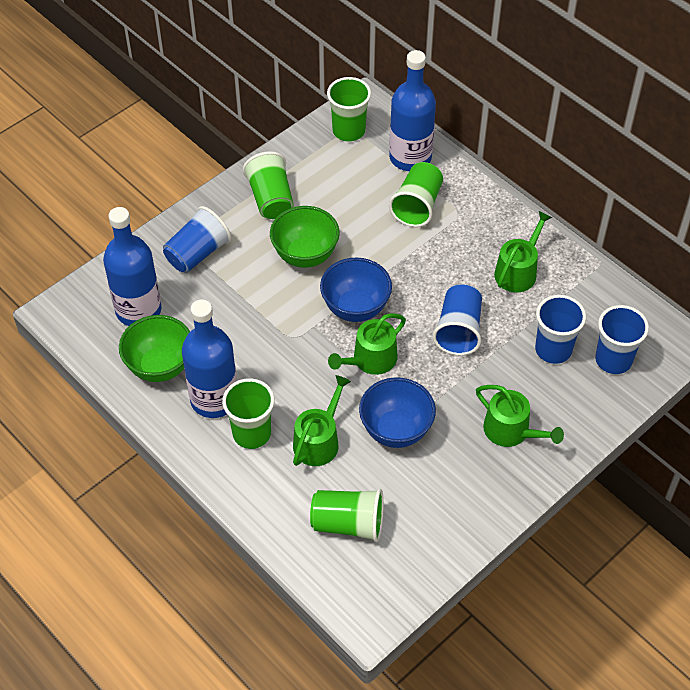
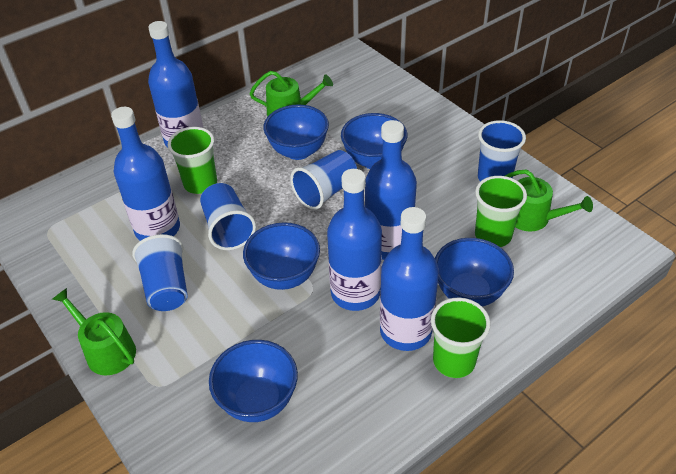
blue bottle: 3 -> 5
blue bowl: 2 -> 5
green bowl: 2 -> 0
green cup: 5 -> 3
green watering can: 4 -> 3

